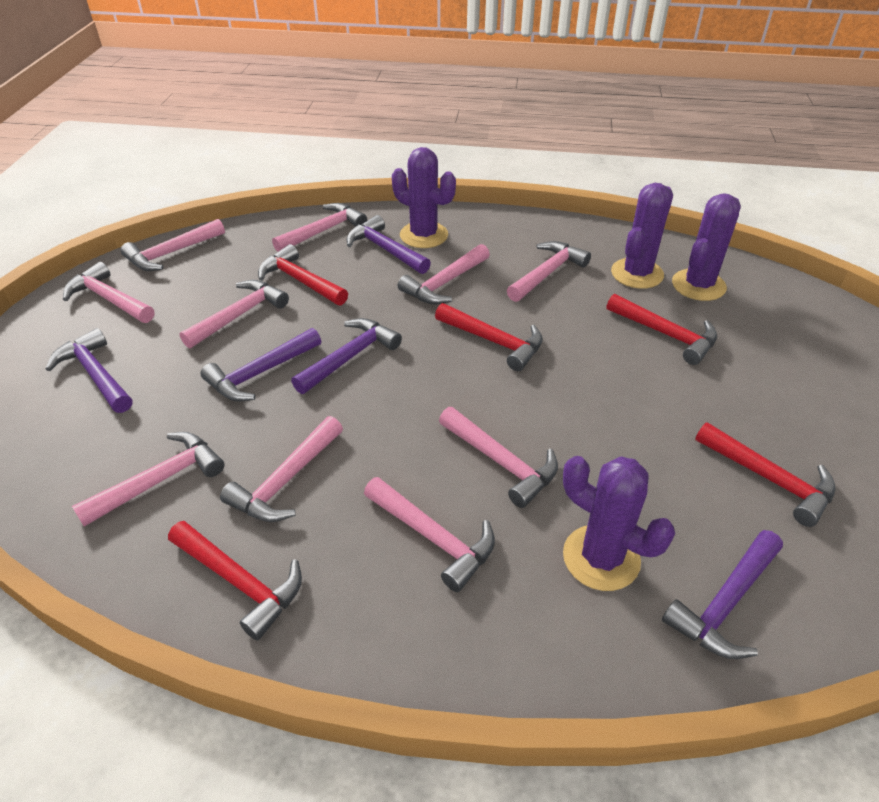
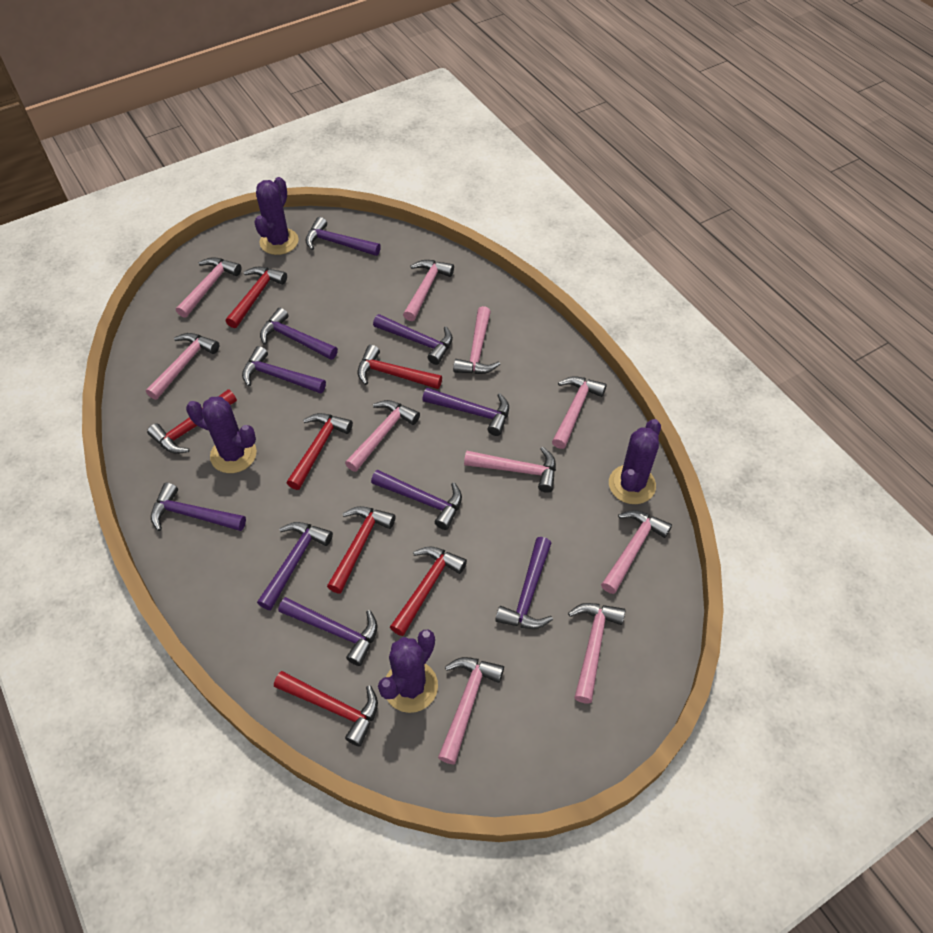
purple hammer: 5 -> 10
red hammer: 5 -> 7

